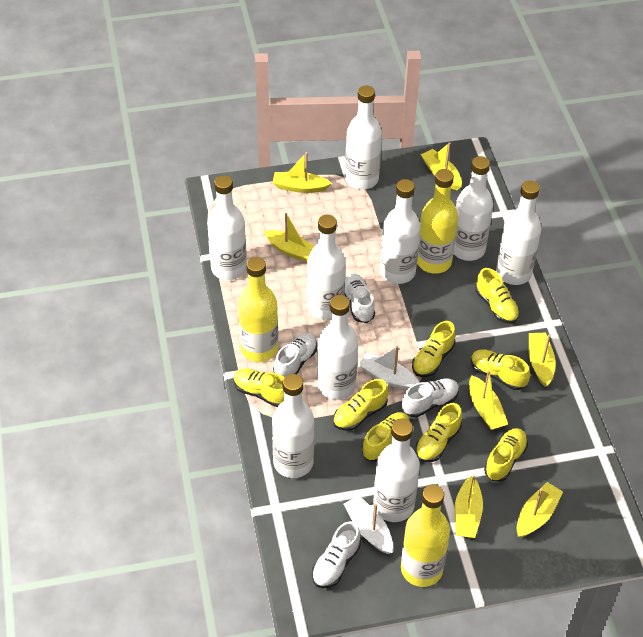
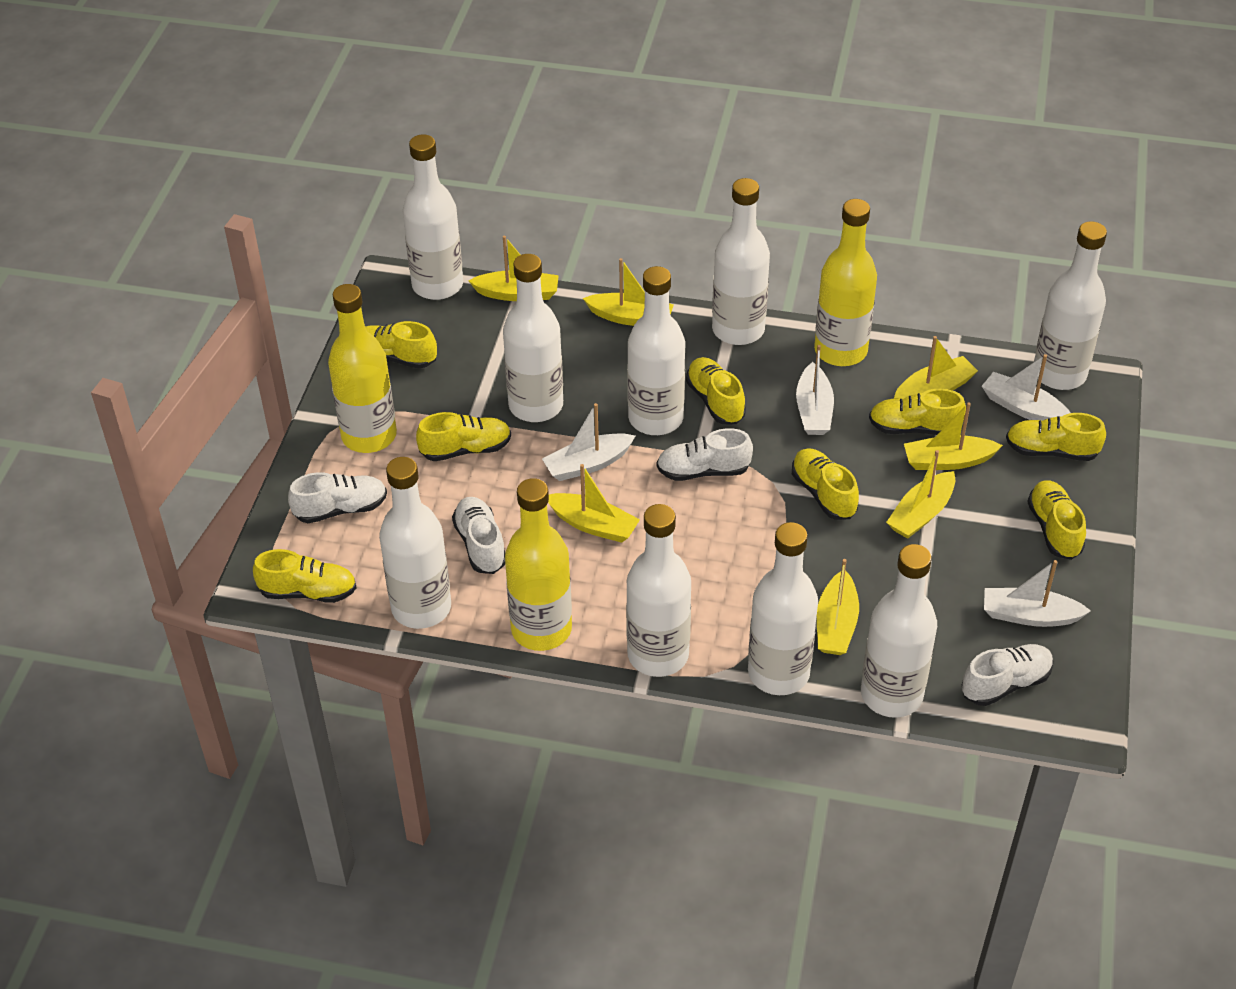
white boat: 2 -> 4

